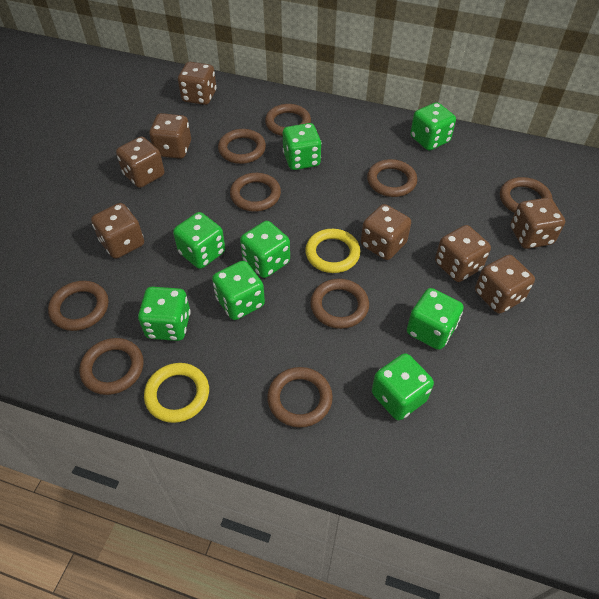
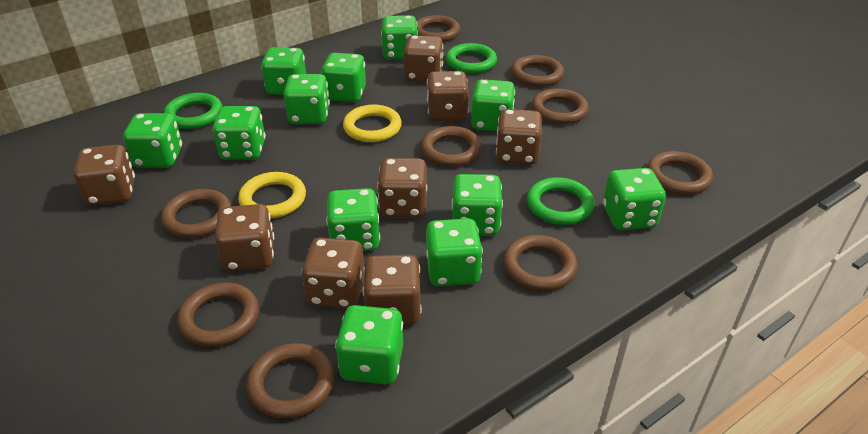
green dice: 8 -> 12
green ring: 0 -> 3

